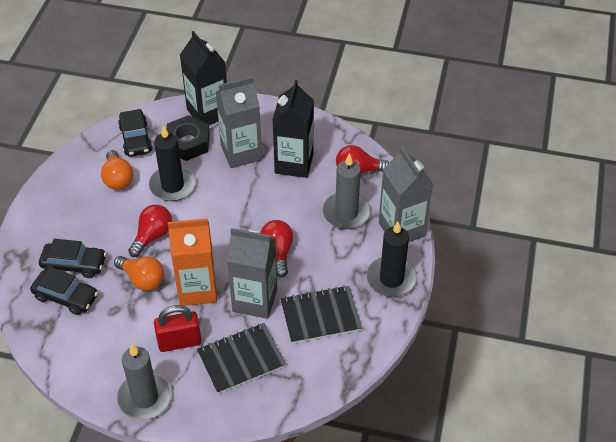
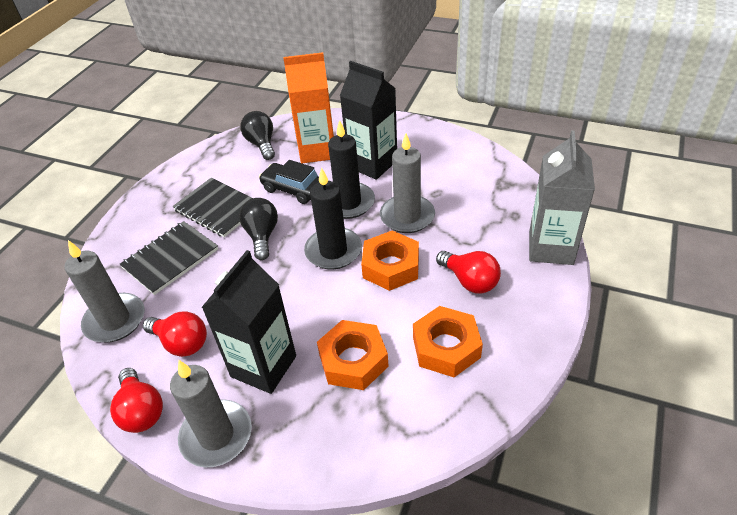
black car: 3 -> 1
black light bulb: 0 -> 2
black nut: 1 -> 0
grey candle: 2 -> 3
grey carton: 3 -> 1
orange light bulb: 2 -> 0
orange nut: 0 -> 3
red padlock: 1 -> 0

